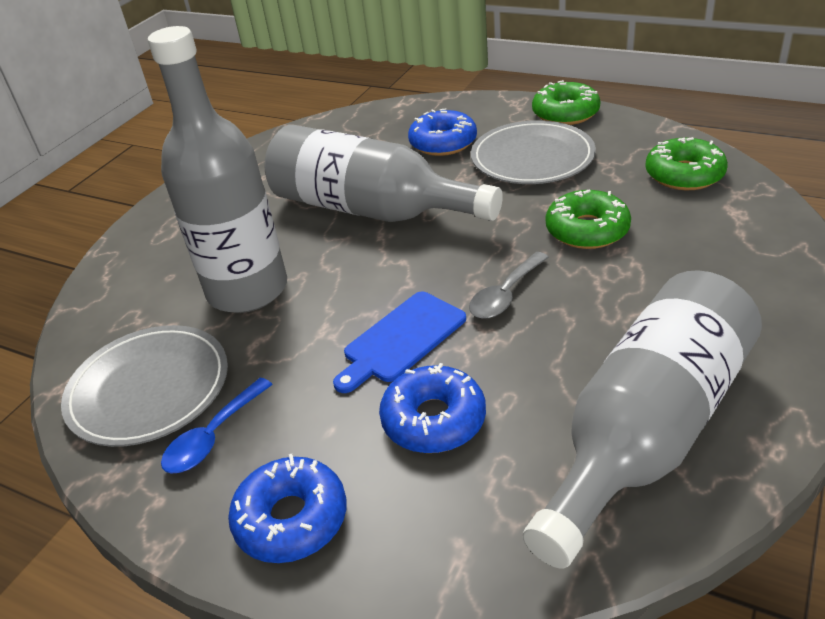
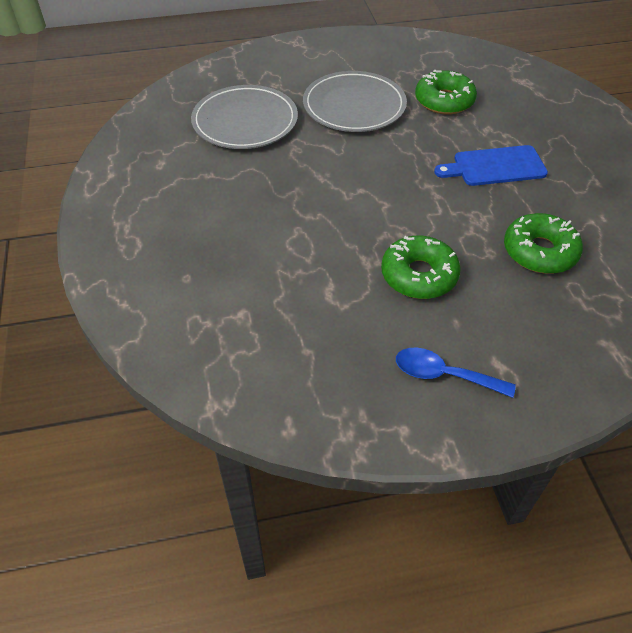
blue donut: 3 -> 0
grey bottle: 3 -> 0
grey spoon: 1 -> 0

